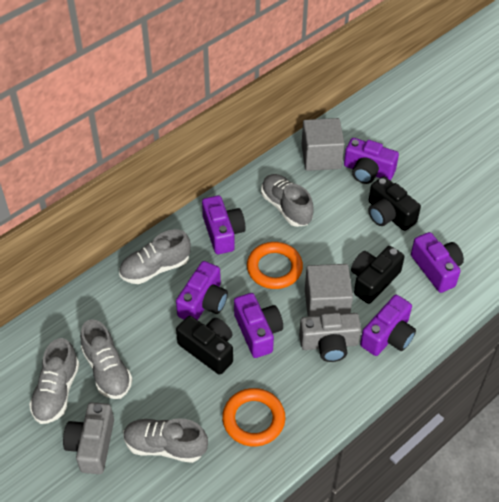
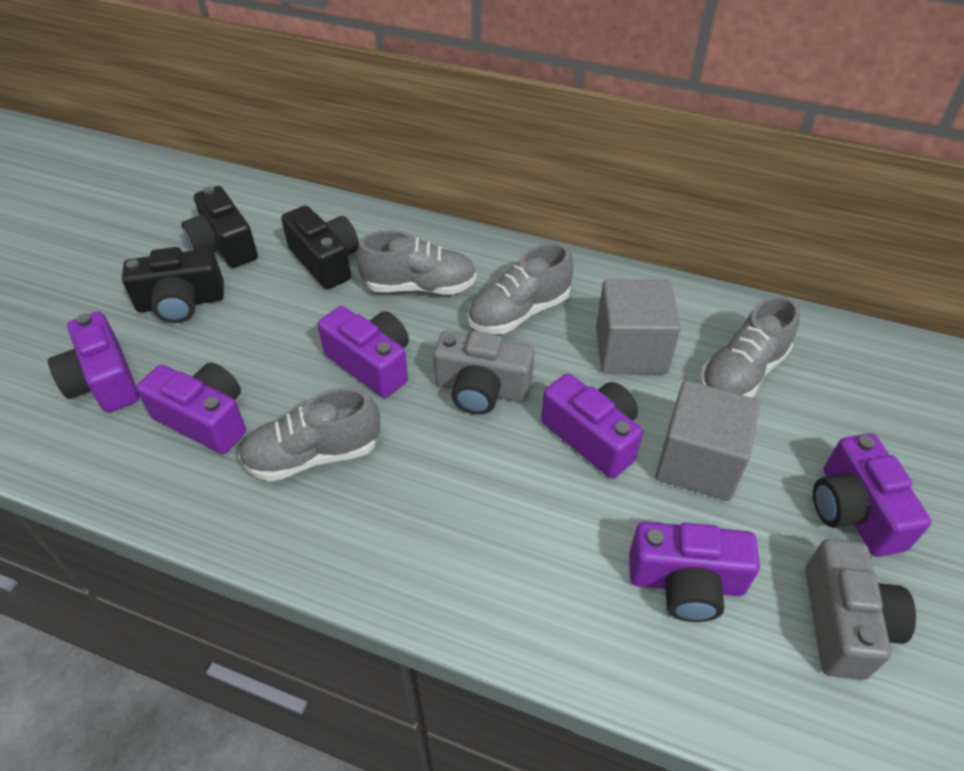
grey shoe: 5 -> 4
orange ring: 2 -> 0

